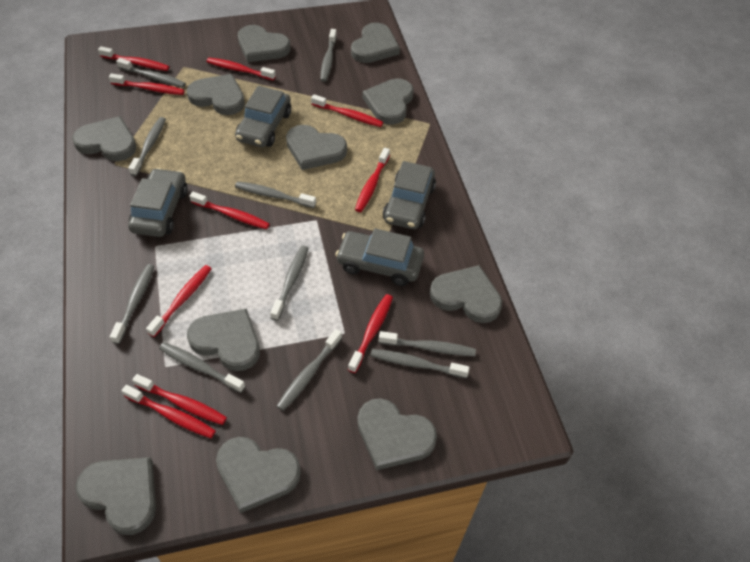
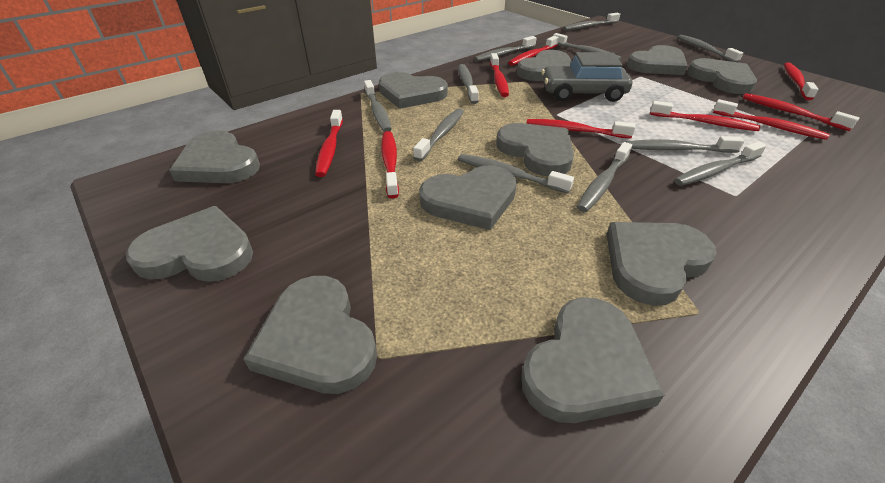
grey car: 4 -> 1
grey toothbrush: 10 -> 11
red toothbrush: 10 -> 9

